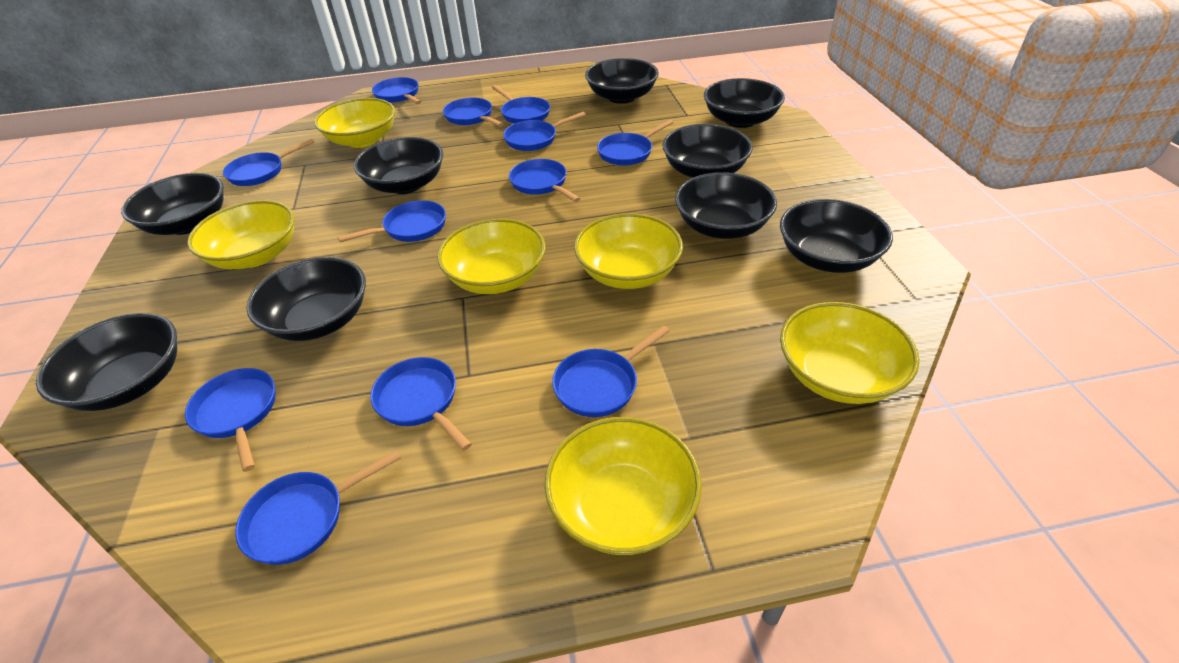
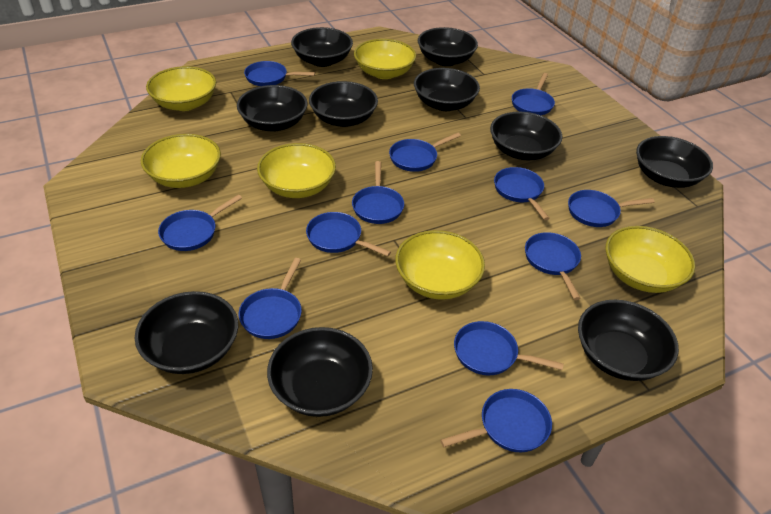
black bowl: 9 -> 10

